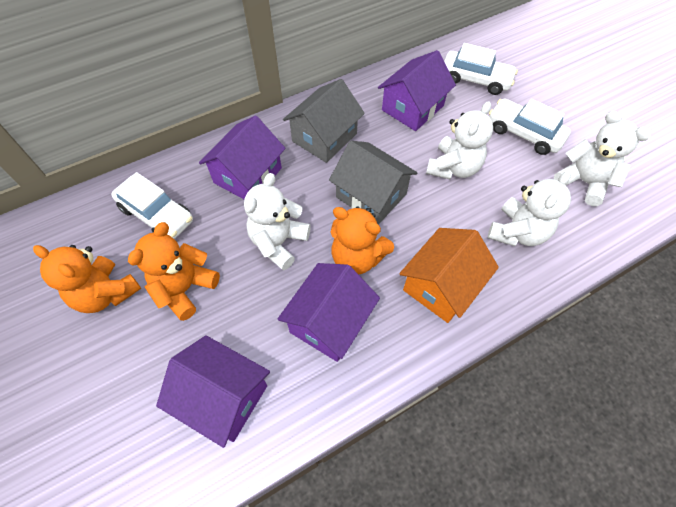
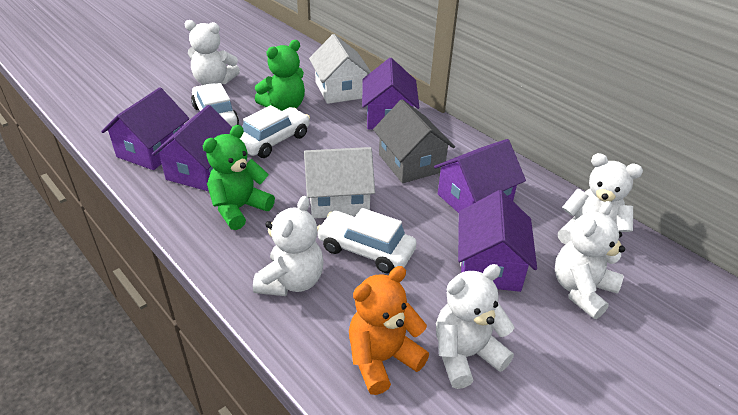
green teddy bear: 0 -> 2
grey house: 2 -> 1
orange house: 1 -> 0
orange teddy bear: 3 -> 1
purple house: 4 -> 5
white house: 0 -> 2
white teddy bear: 4 -> 5

